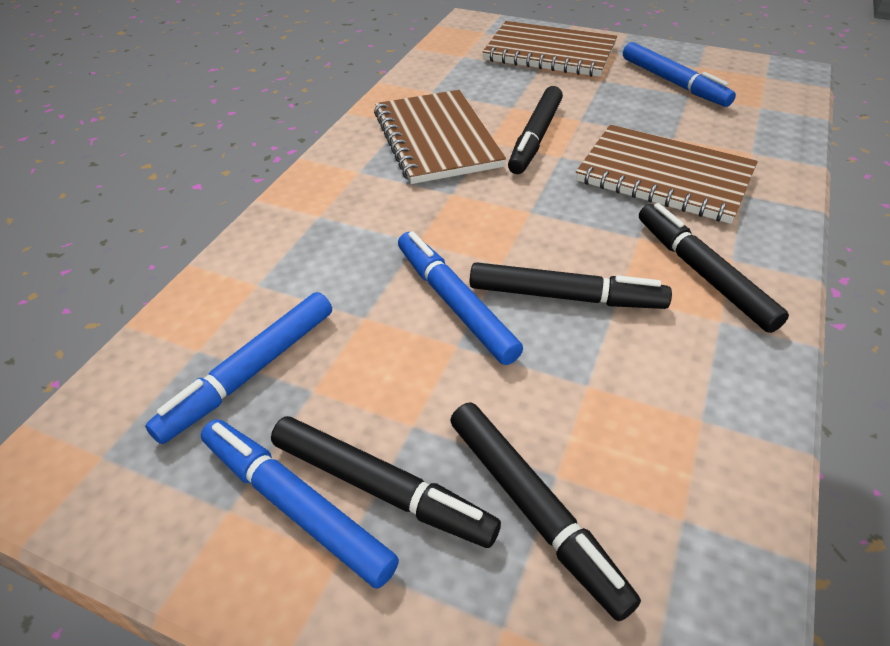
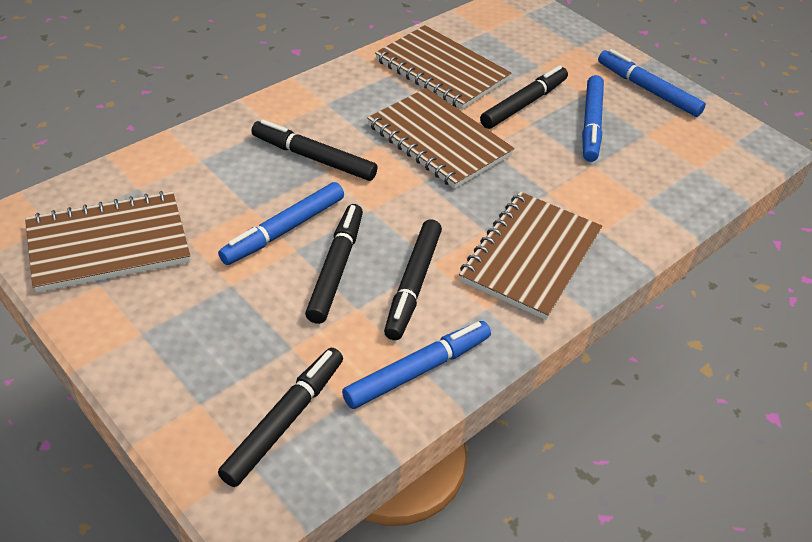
brown notebook: 3 -> 4

